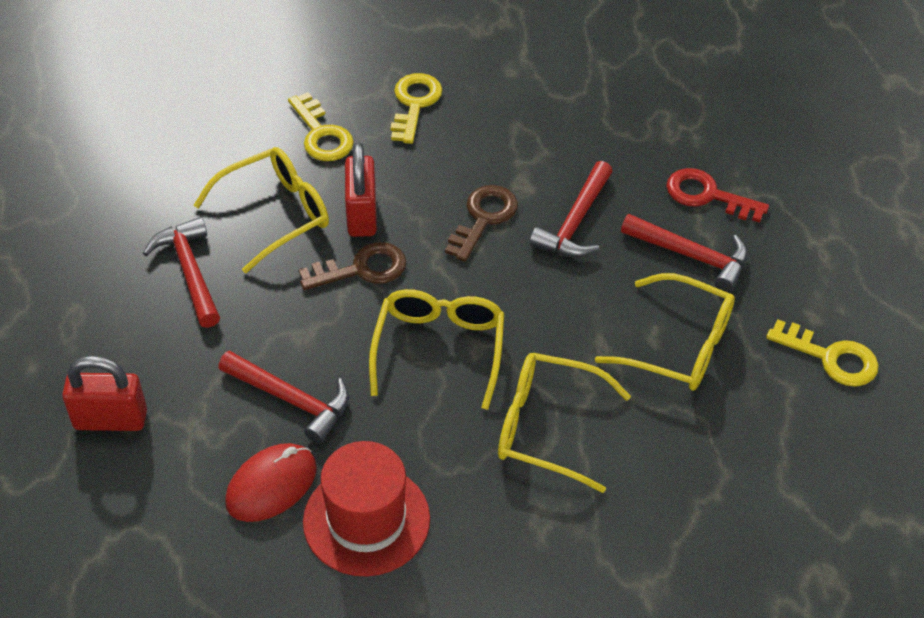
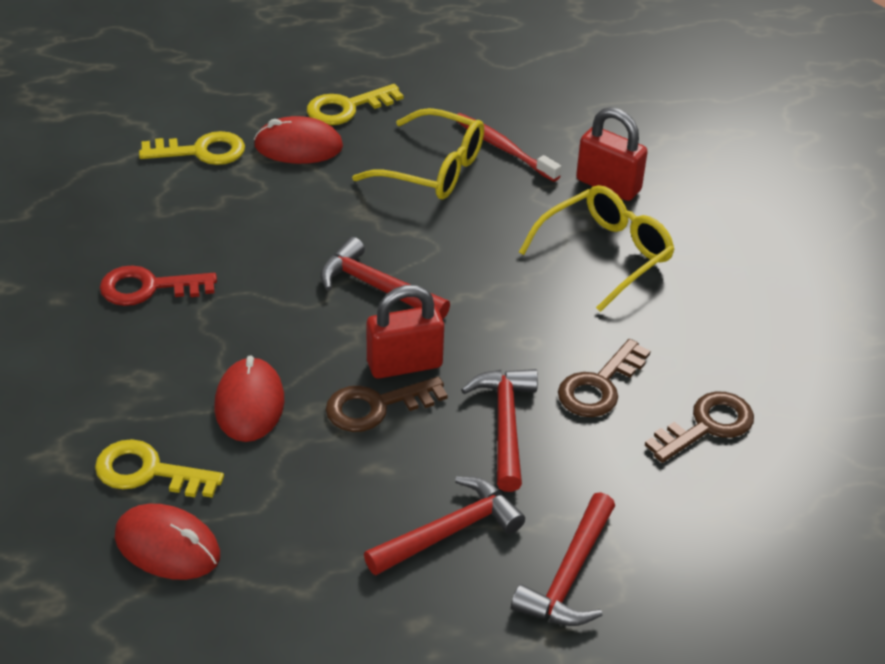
brown key: 2 -> 3
red hat: 1 -> 0
red mouse: 1 -> 3
red toothbrush: 0 -> 1
yellow glasses: 4 -> 2

